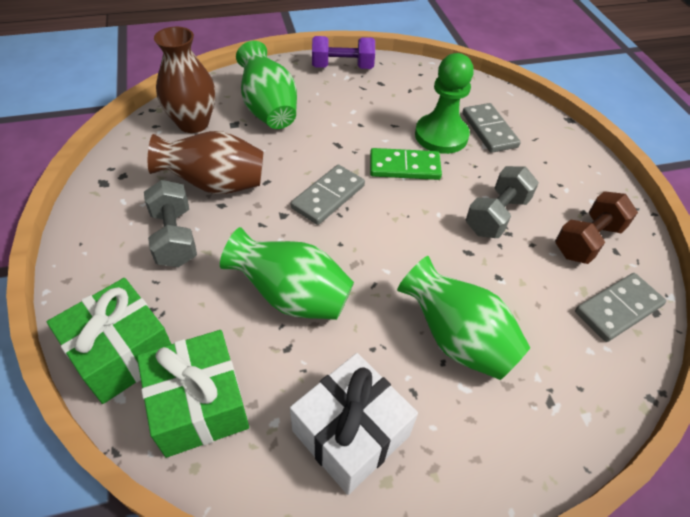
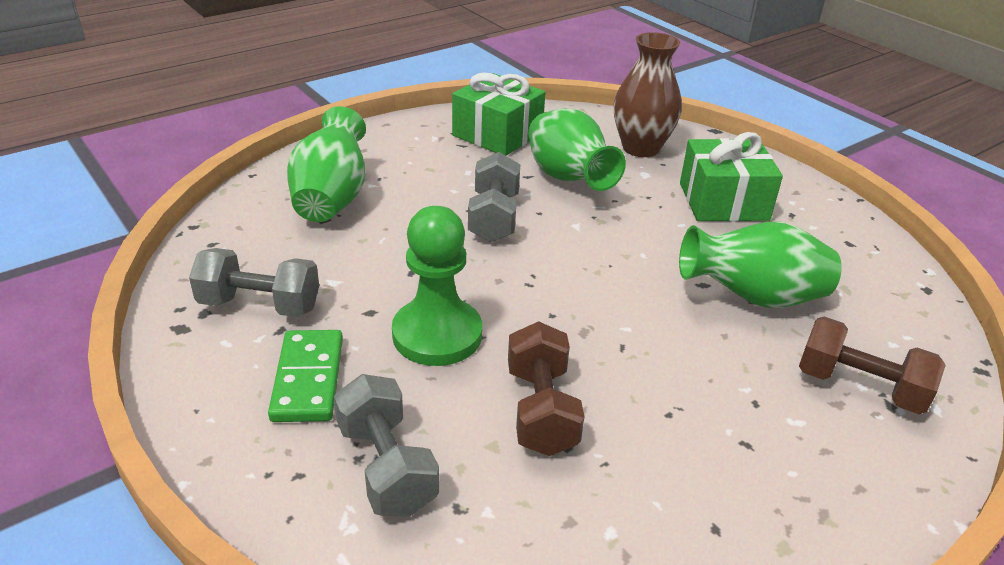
brown dumbbell: 1 -> 2
brown vase: 2 -> 1
grey domino: 3 -> 0
grey dumbbell: 2 -> 3
purple dumbbell: 1 -> 0
white gift: 1 -> 0

